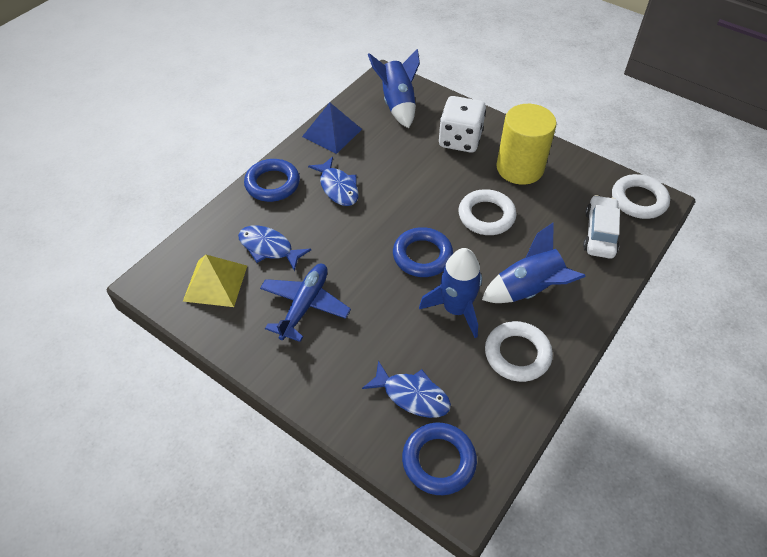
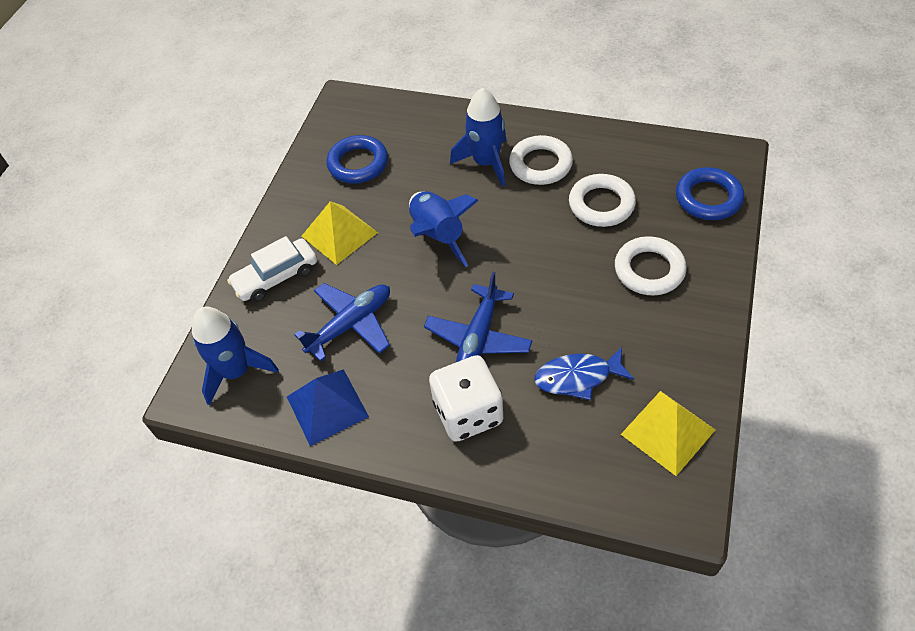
blue fish: 3 -> 1
blue plane: 1 -> 2
blue ring: 3 -> 2
yellow cylinder: 1 -> 0
yellow pyramid: 1 -> 2

